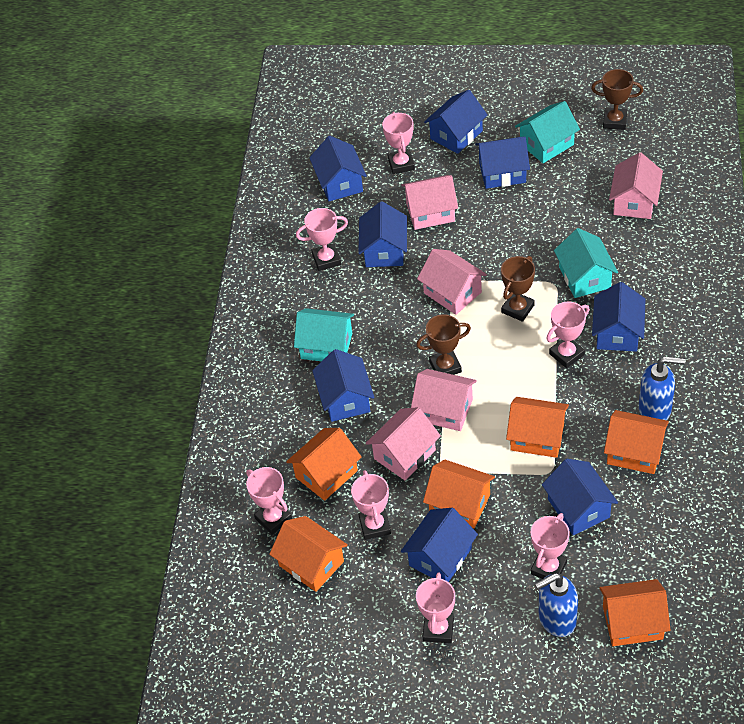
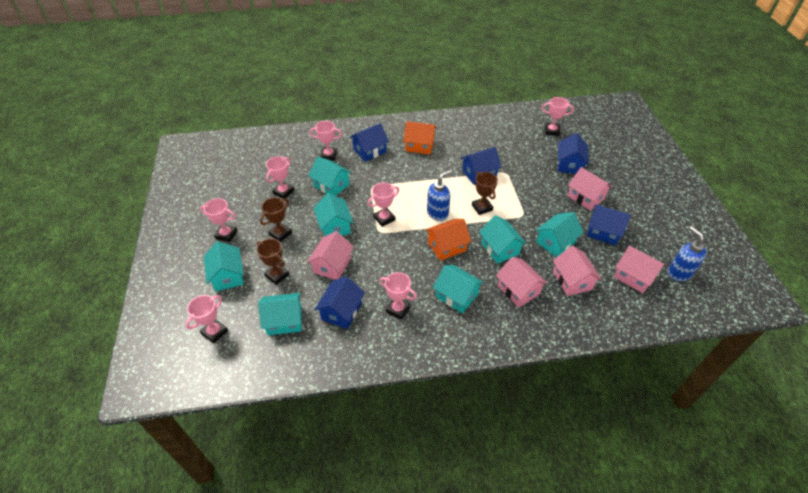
blue house: 8 -> 5
orange house: 6 -> 2
turquoise house: 3 -> 7

